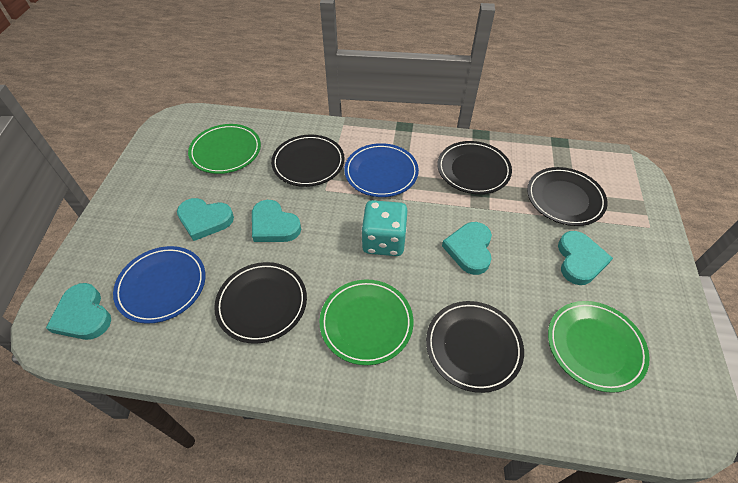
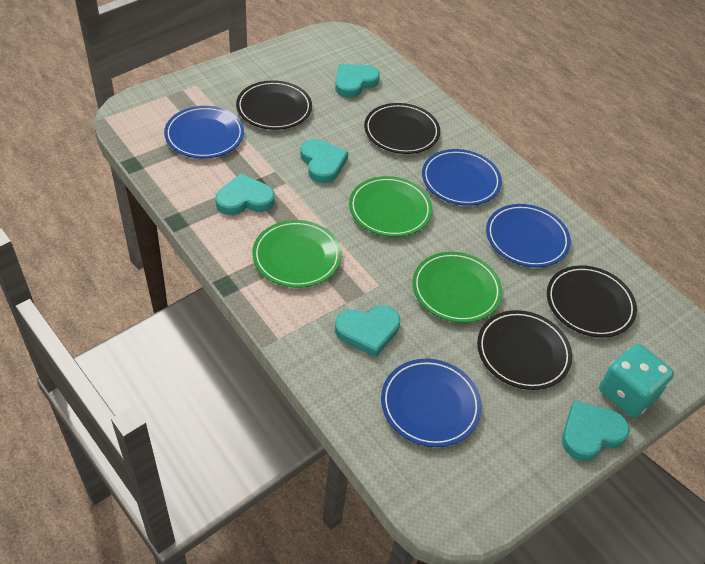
black plate: 5 -> 4
blue plate: 2 -> 4

